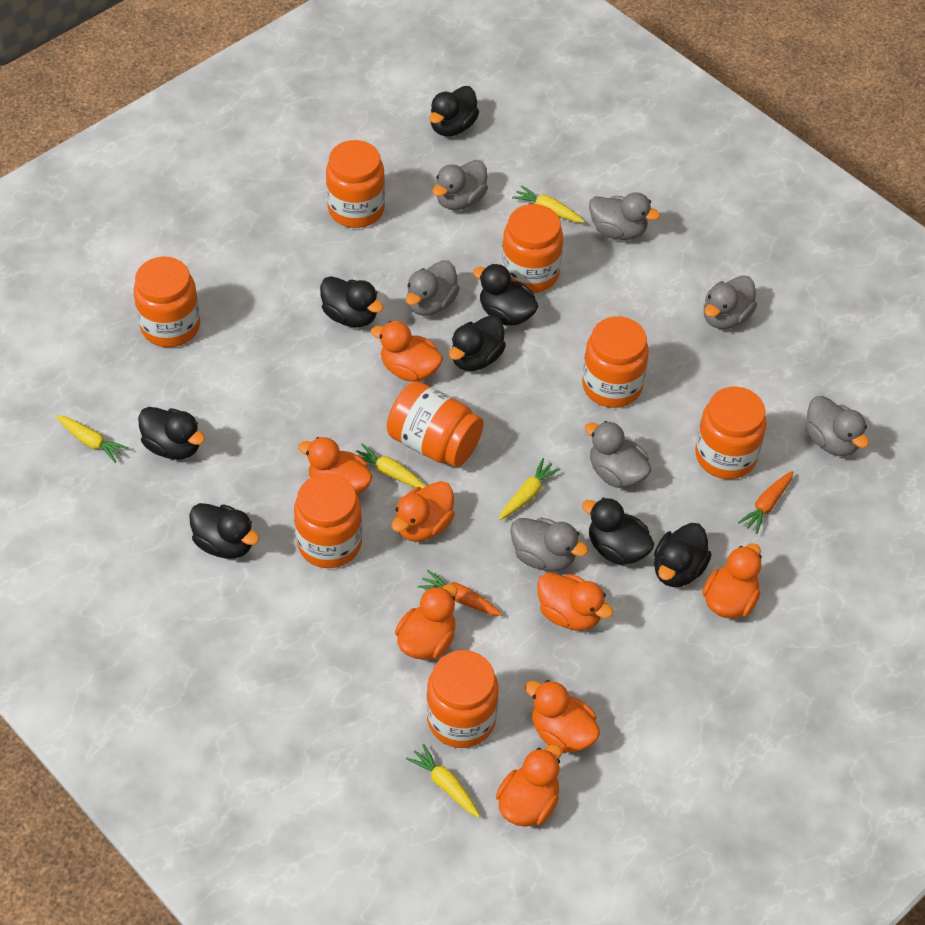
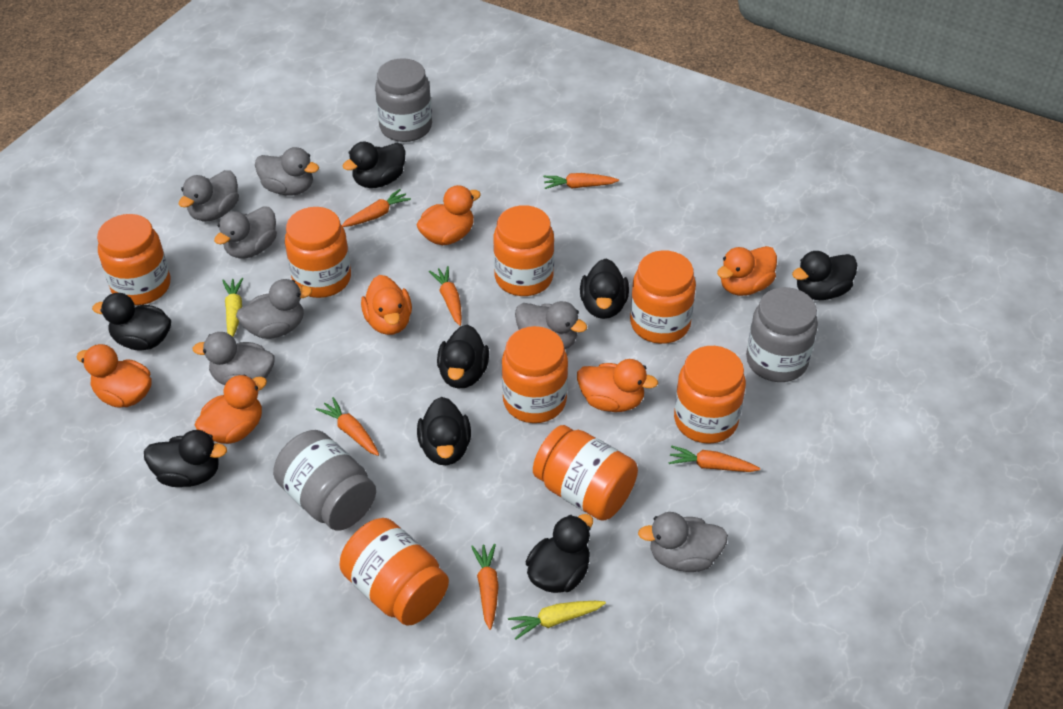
grey jar: 0 -> 3
orange carrot: 2 -> 6
orange duck: 8 -> 6
yellow carrot: 5 -> 2

